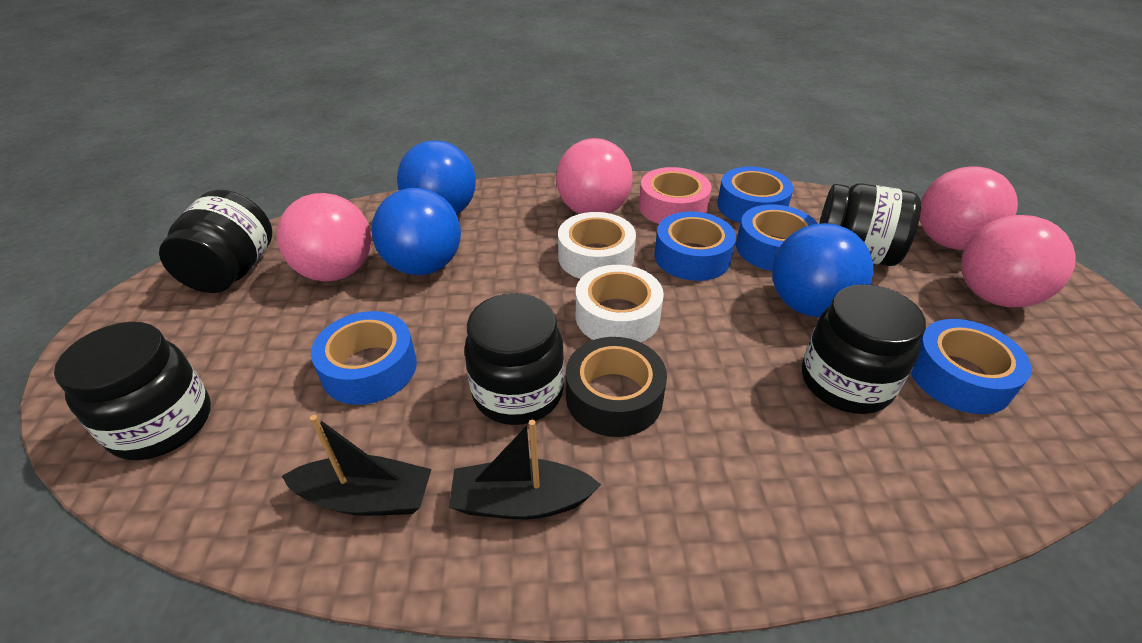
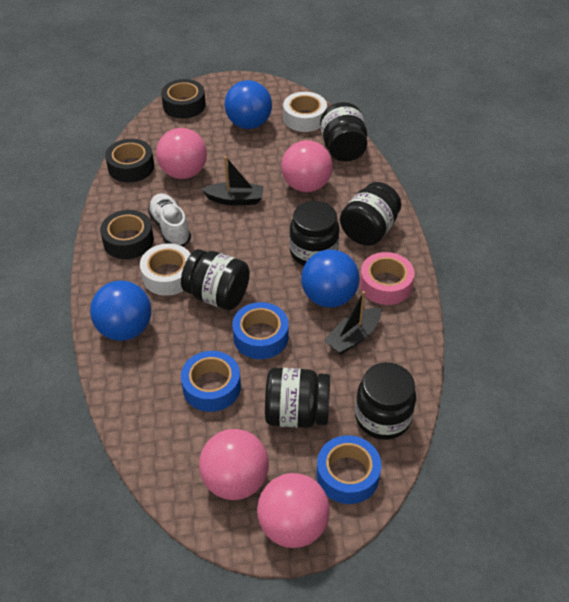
black jar: 5 -> 6
black tape: 1 -> 3
blue tape: 5 -> 3
white shoe: 0 -> 1

